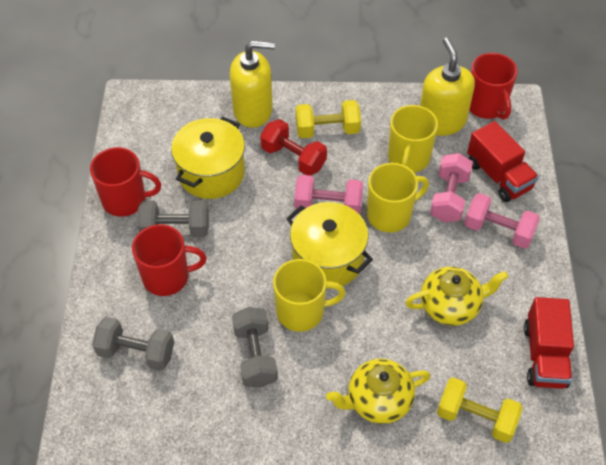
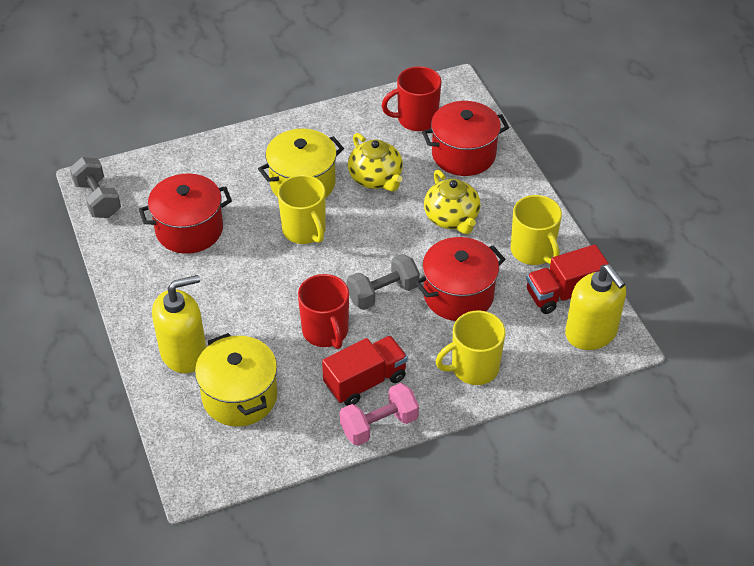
grey dumbbell: 3 -> 2
pink dumbbell: 3 -> 1
red dumbbell: 1 -> 0
red mug: 3 -> 2
red pot: 0 -> 3
yellow dumbbell: 2 -> 0

